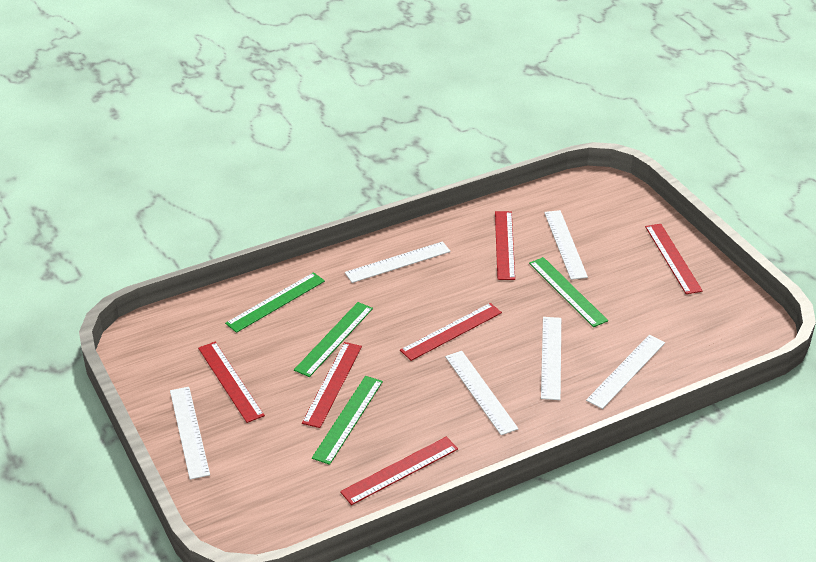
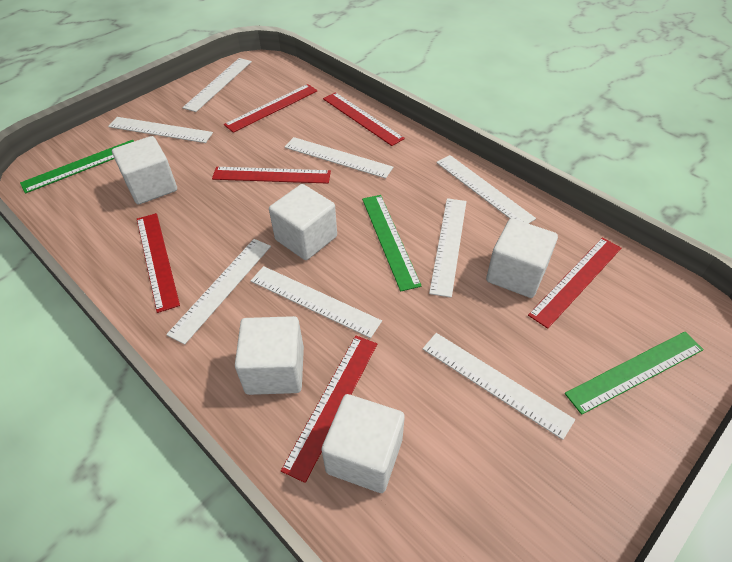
green ruler: 4 -> 3
white cube: 0 -> 5
white ruler: 6 -> 8

